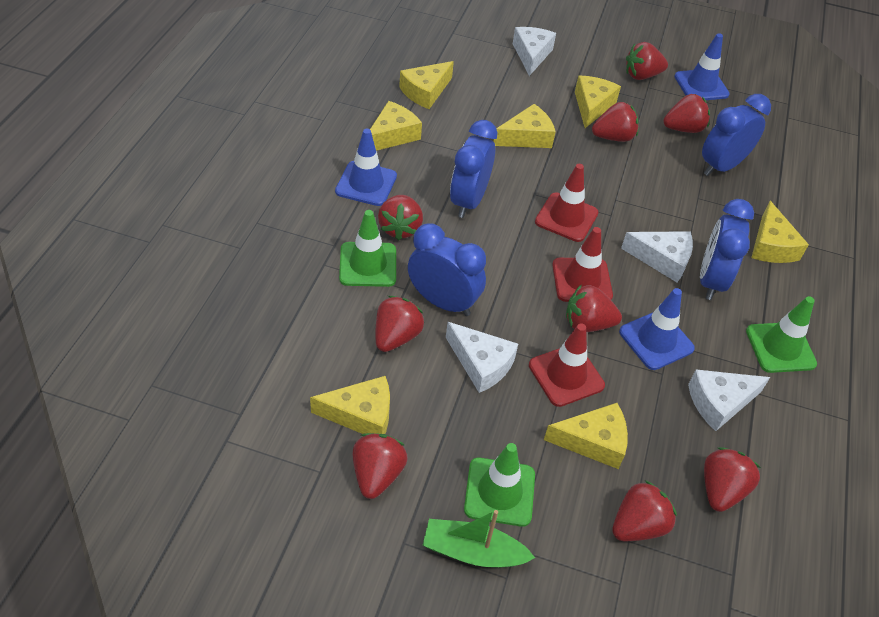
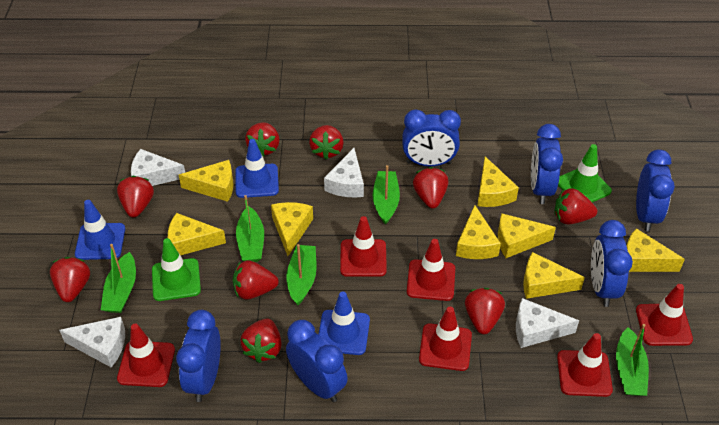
blue clock: 4 -> 6
green boat: 1 -> 5
green traffic cone: 3 -> 2
red traffic cone: 3 -> 6
yellow cheese: 7 -> 8

